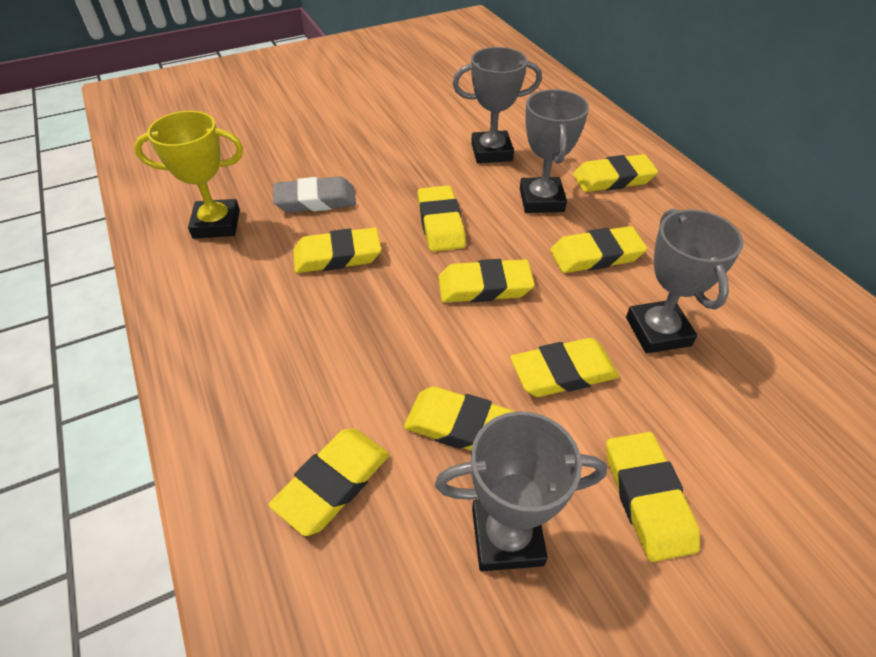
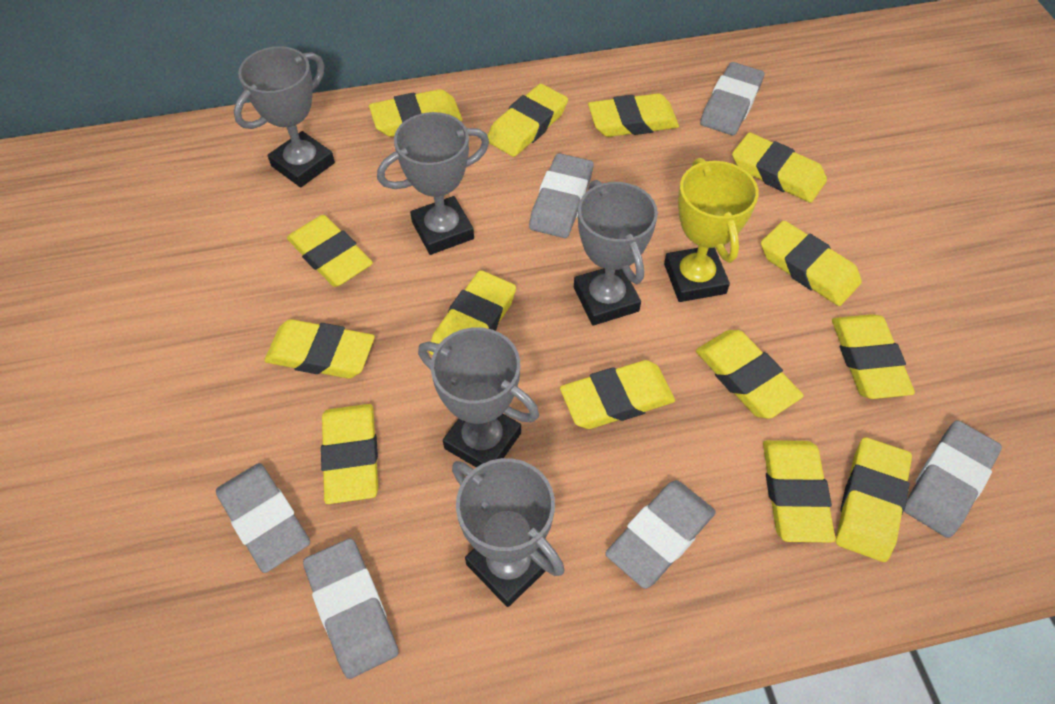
grey eraser: 1 -> 6
grey trophy: 4 -> 5
yellow eraser: 9 -> 14

